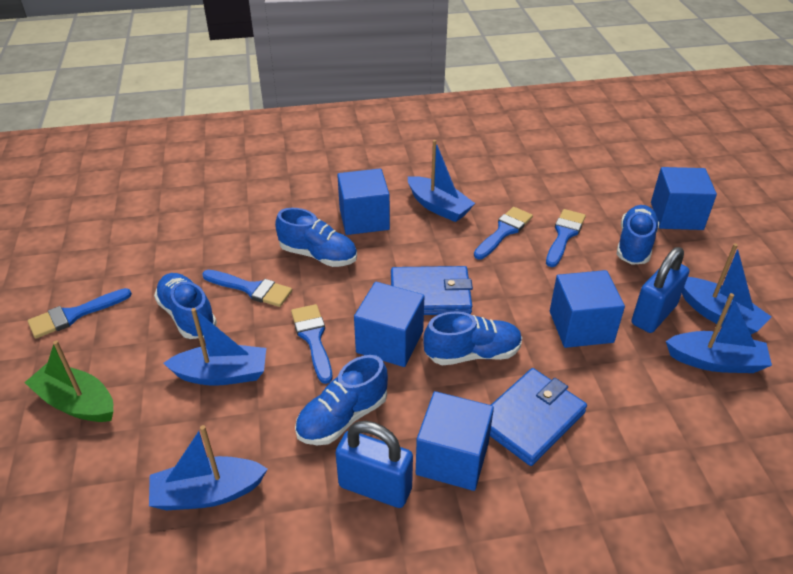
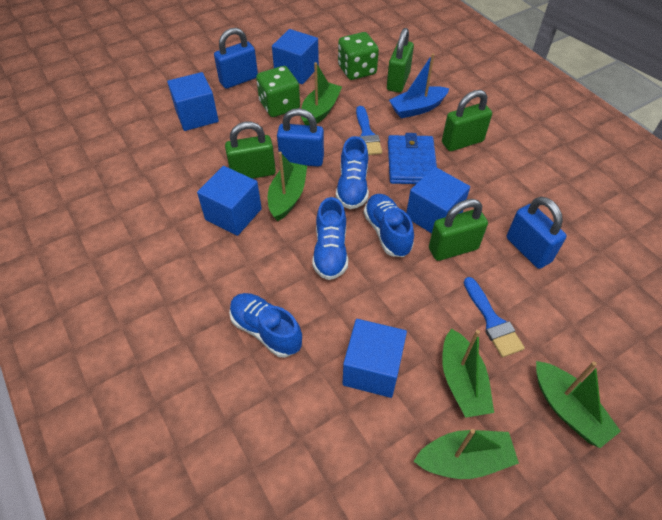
blue boat: 5 -> 1
blue brush: 5 -> 2
blue padlock: 2 -> 3
blue shoe: 5 -> 4
blue wallet: 2 -> 1
green boat: 1 -> 5
green dice: 0 -> 2
green padlock: 0 -> 4

